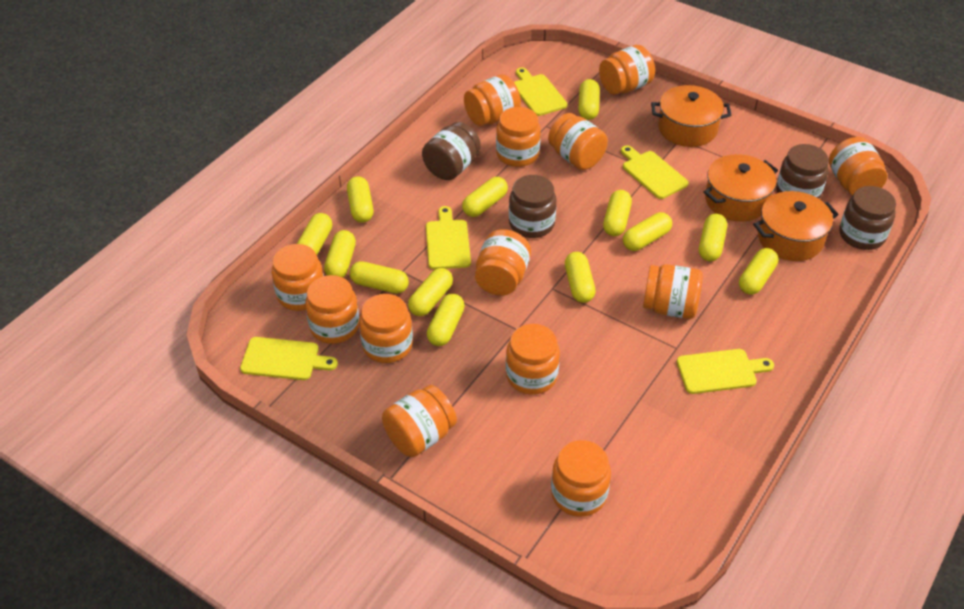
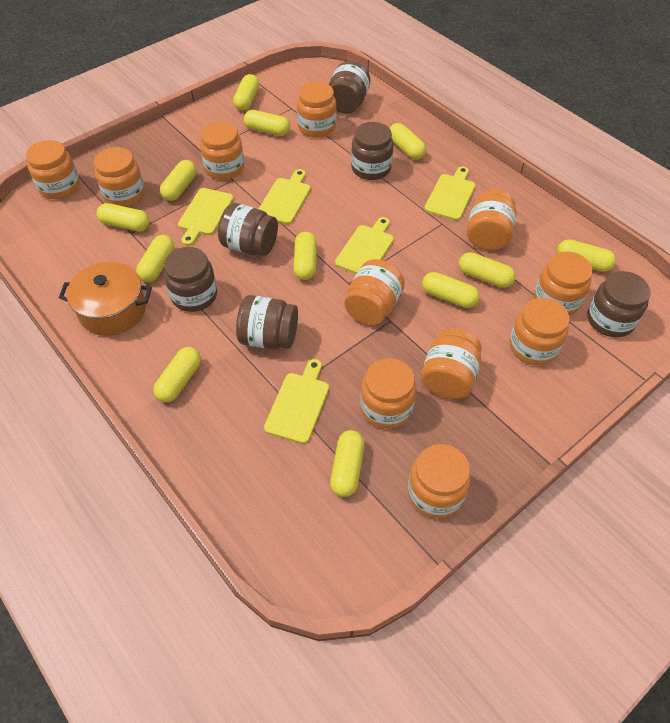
brown jar: 4 -> 6
orange jar: 13 -> 11
orange pot: 3 -> 1
yellow capsule: 13 -> 12

